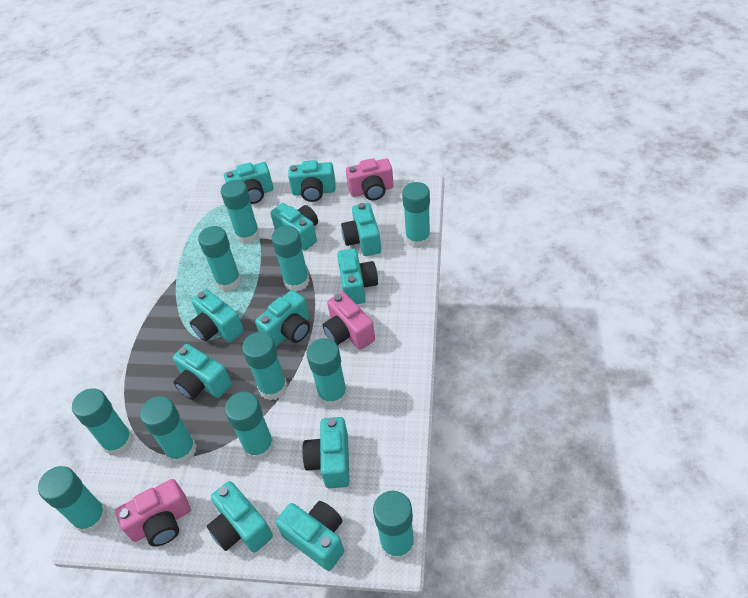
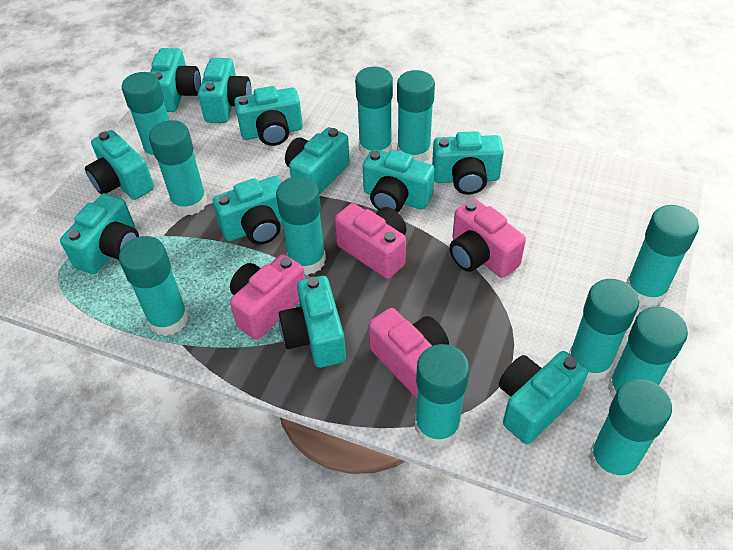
pink camera: 3 -> 4

